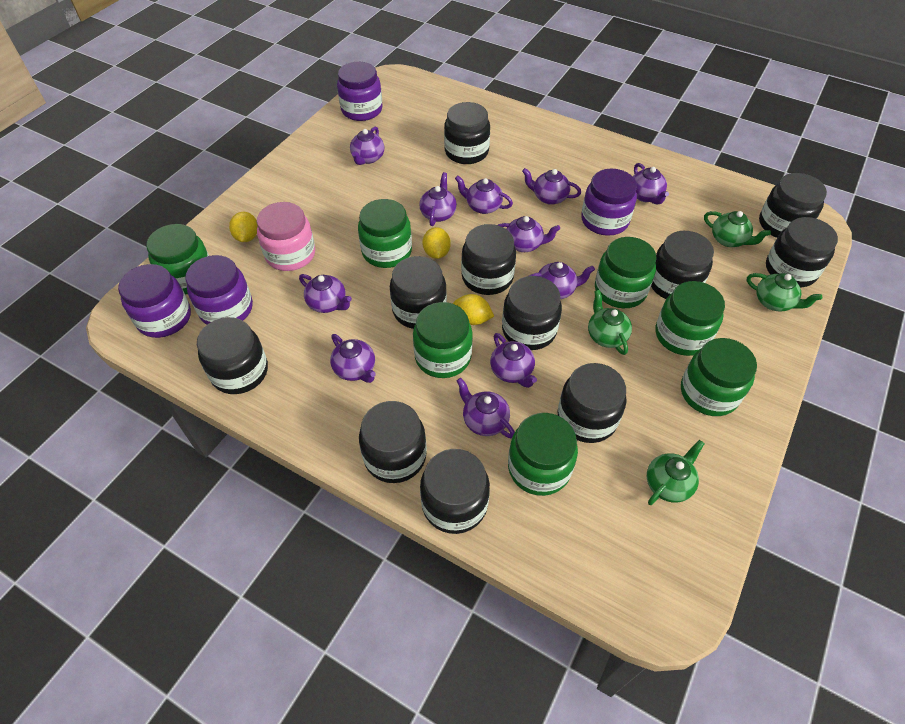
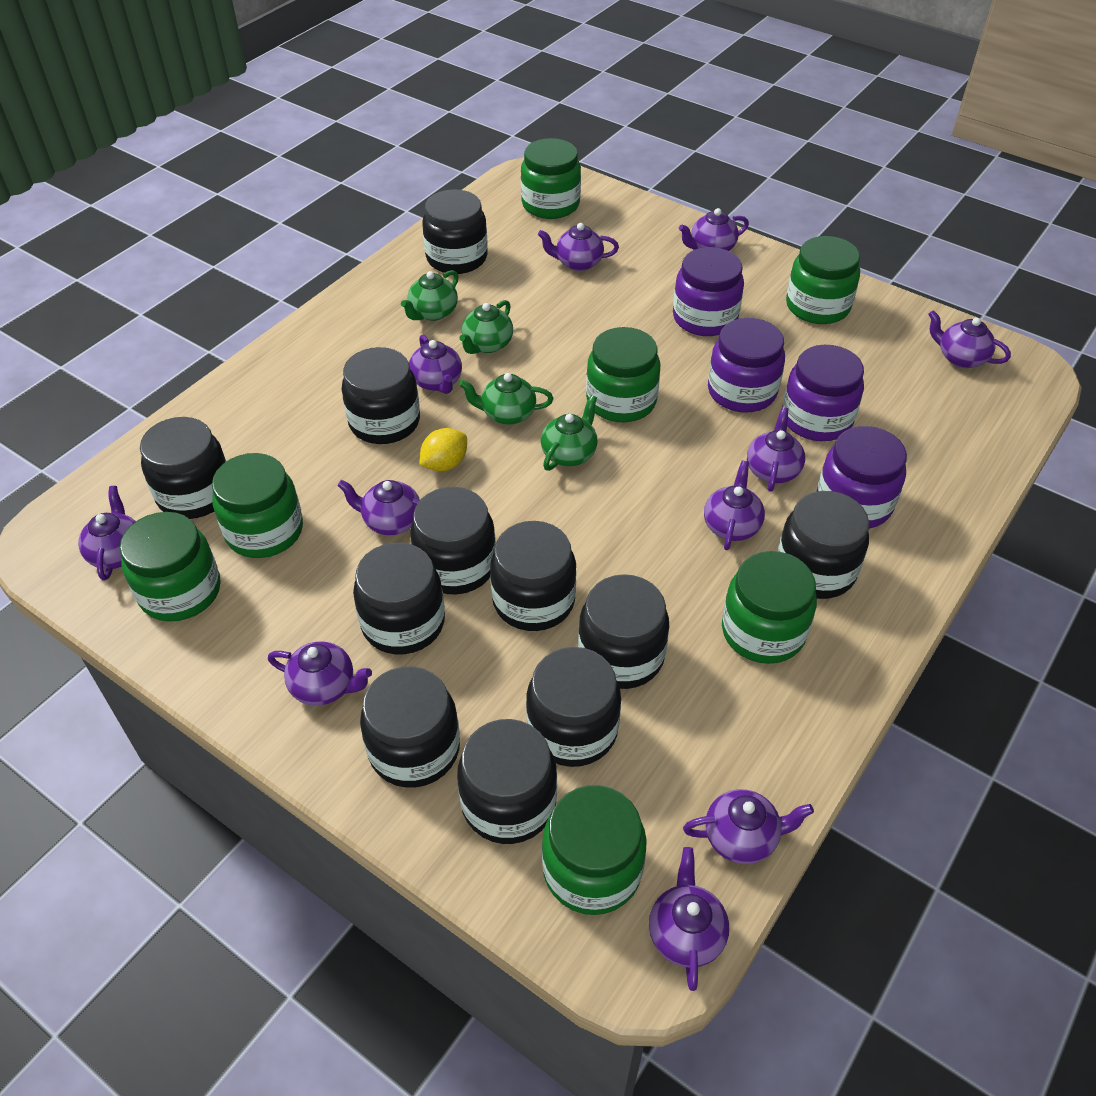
pink jar: 1 -> 0
yellow lemon: 3 -> 1

